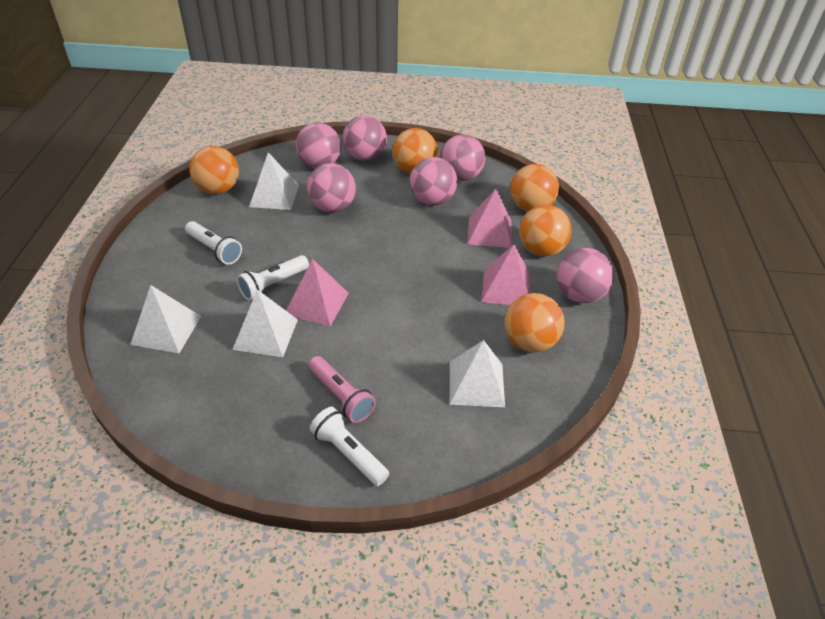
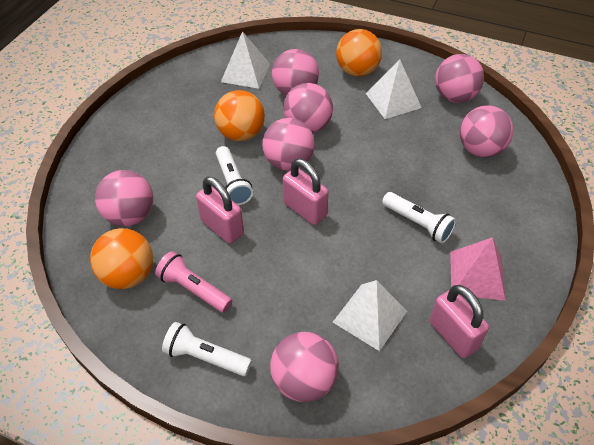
orange ball: 5 -> 3
pink ball: 6 -> 7
pink padlock: 0 -> 3
pink pyramid: 3 -> 1
white pyramid: 4 -> 3

